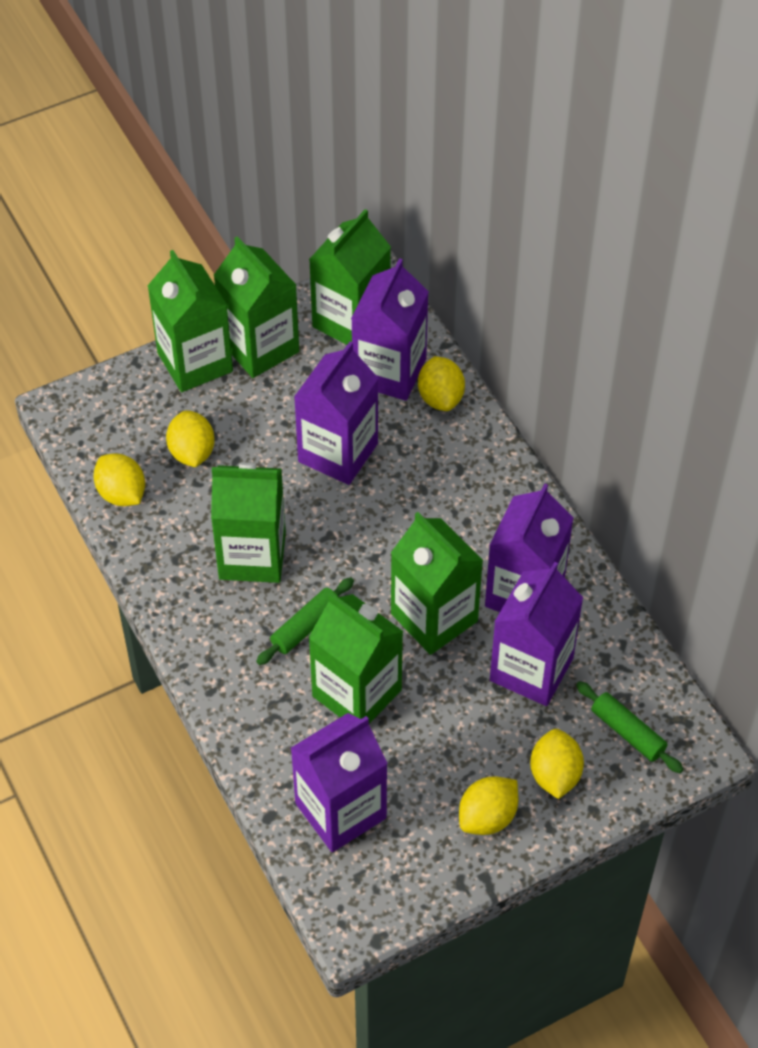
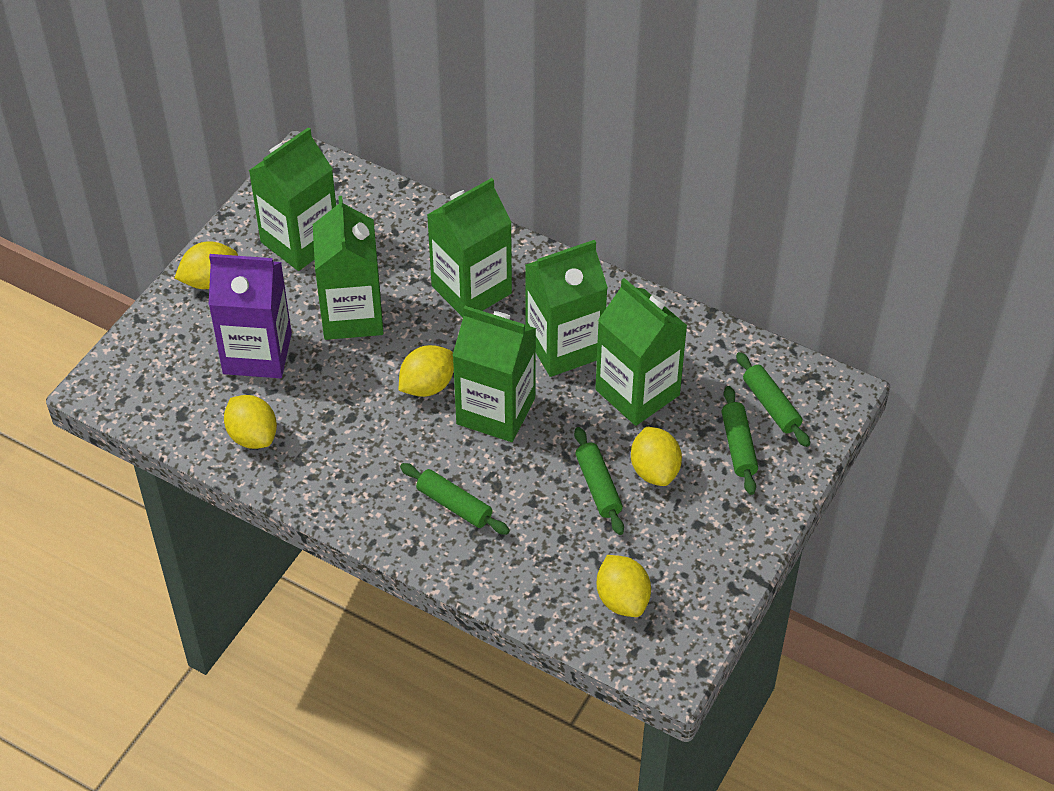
green rolling pin: 2 -> 4
purple carton: 5 -> 1

